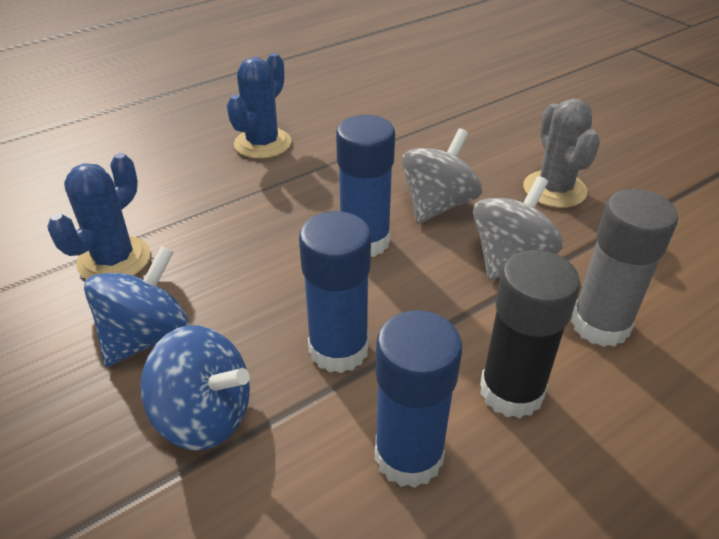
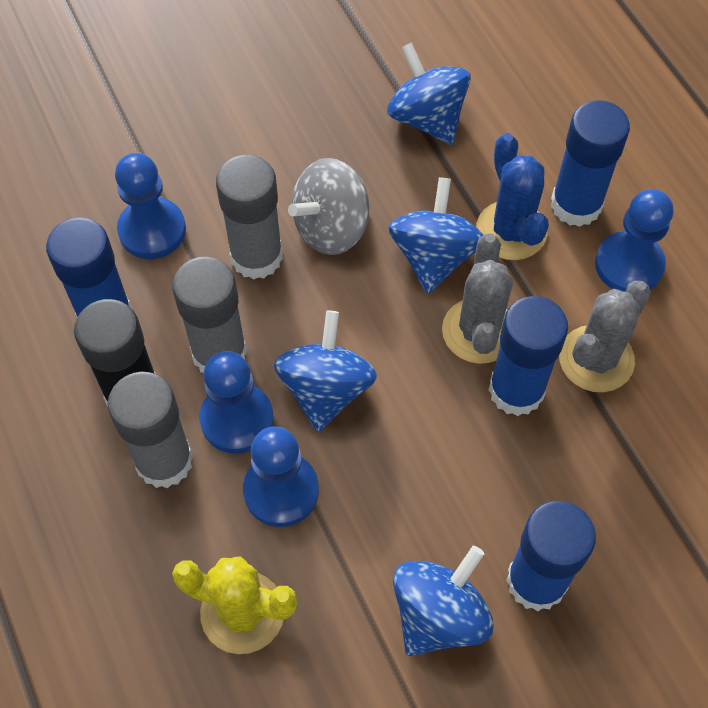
blue cactus: 2 -> 1
blue glue stick: 3 -> 4
blue pawn: 0 -> 4
blue spinning top: 2 -> 4
grey cactus: 1 -> 2
grey glue stick: 1 -> 3
grey spinning top: 2 -> 1
yellow cactus: 0 -> 1

